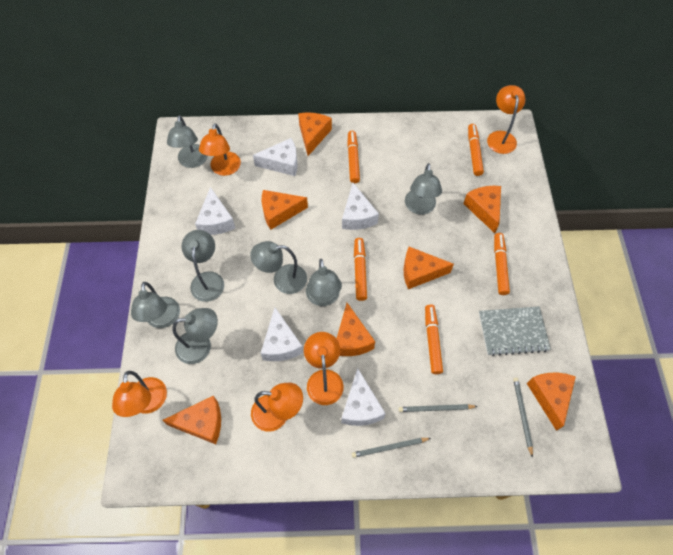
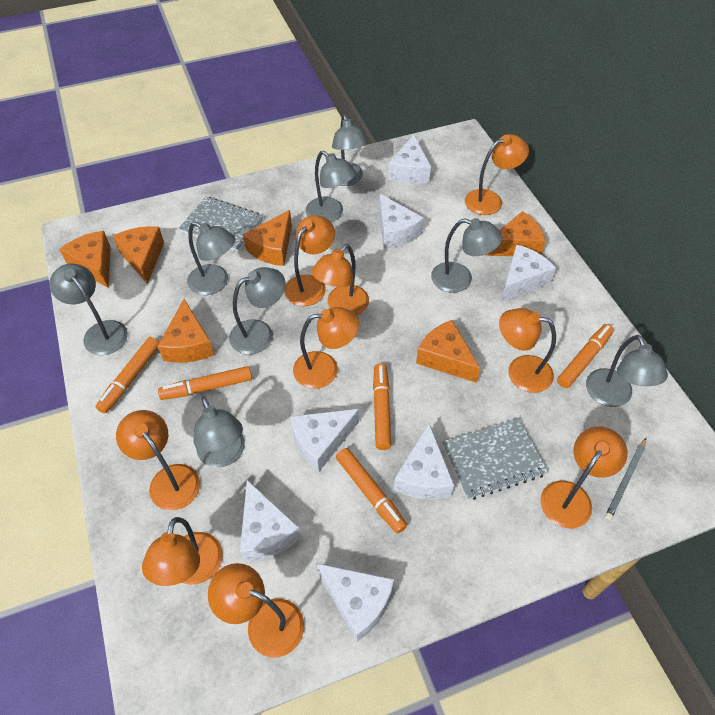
grey lamp: 7 -> 8
grey notebook: 1 -> 2
grey pencil: 3 -> 1
orange cheese: 7 -> 6
orange lamp: 5 -> 9
white cheese: 5 -> 7

